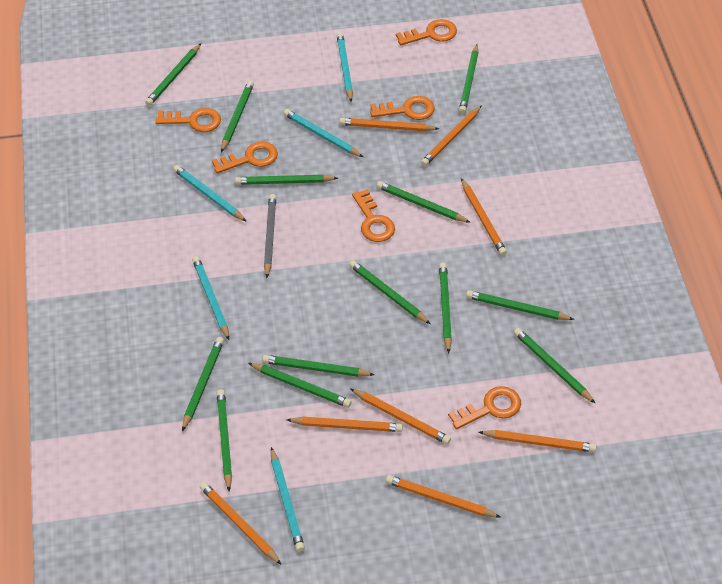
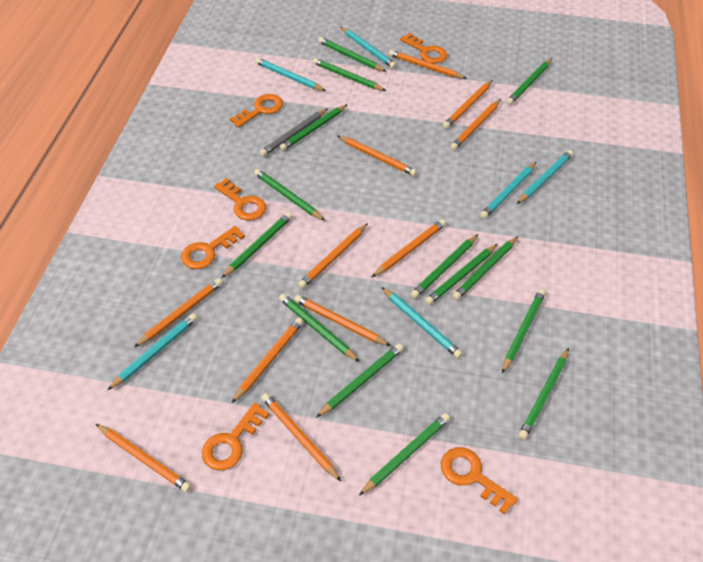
green pencil: 13 -> 14
orange pencil: 8 -> 11
turquoise pencil: 5 -> 6

